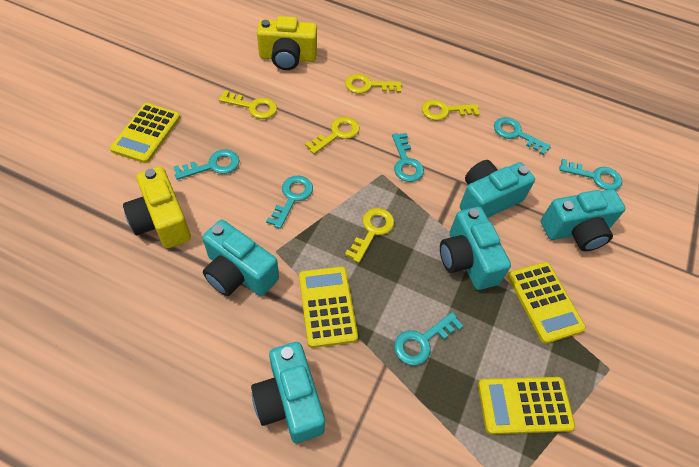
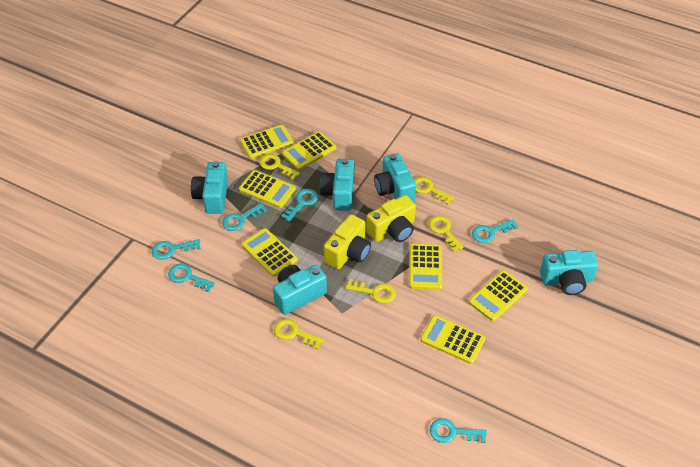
yellow calculator: 4 -> 7

